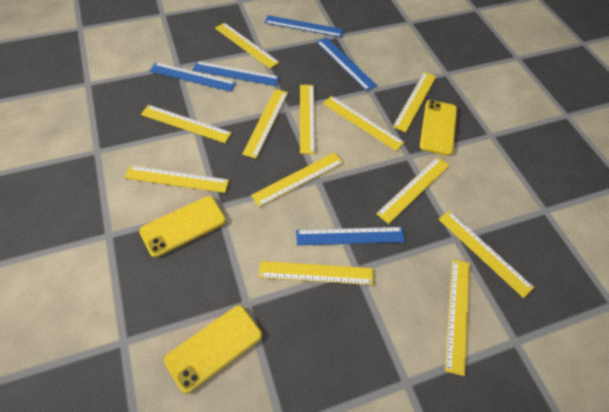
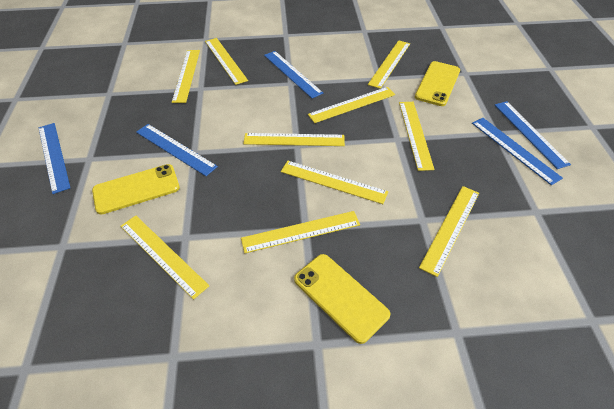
yellow ruler: 12 -> 10

